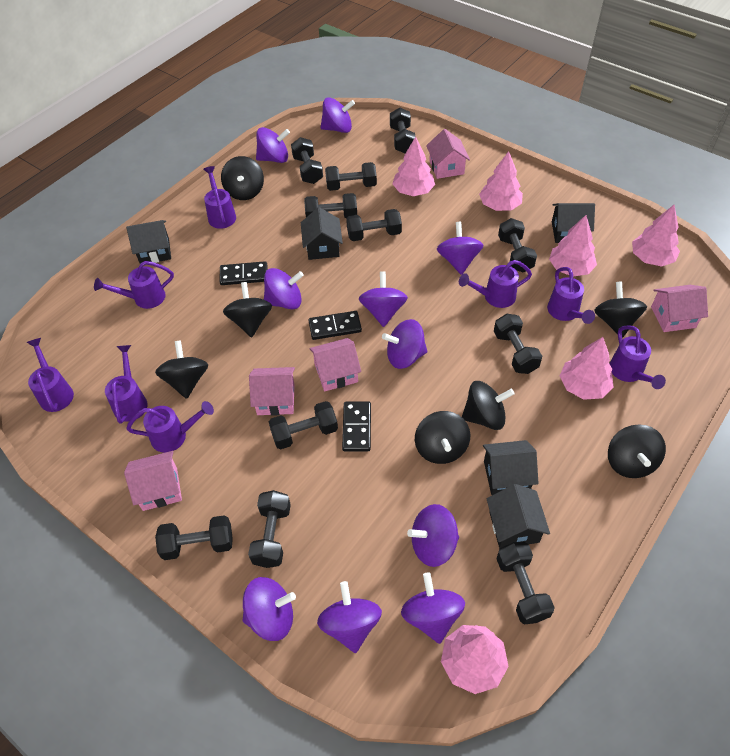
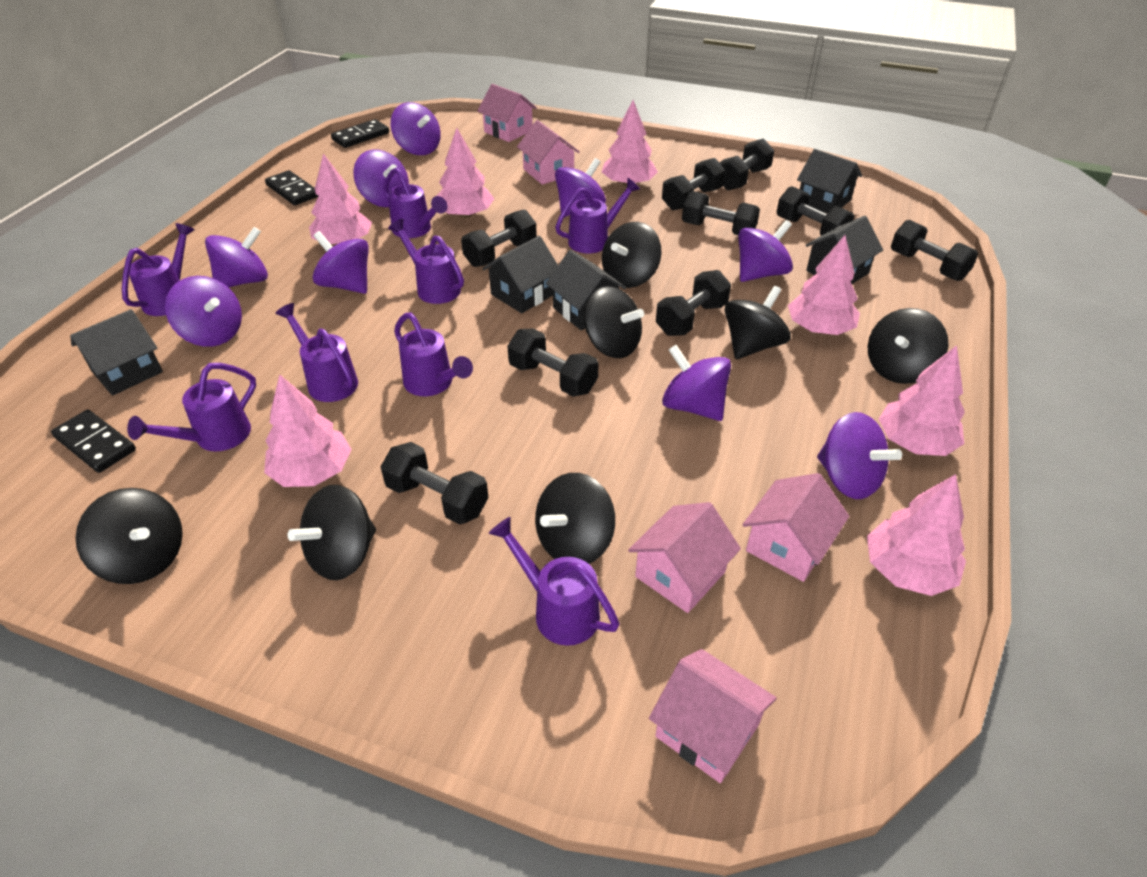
black dumbbell: 11 -> 9
pink tree: 6 -> 7
purple spinning top: 10 -> 9

